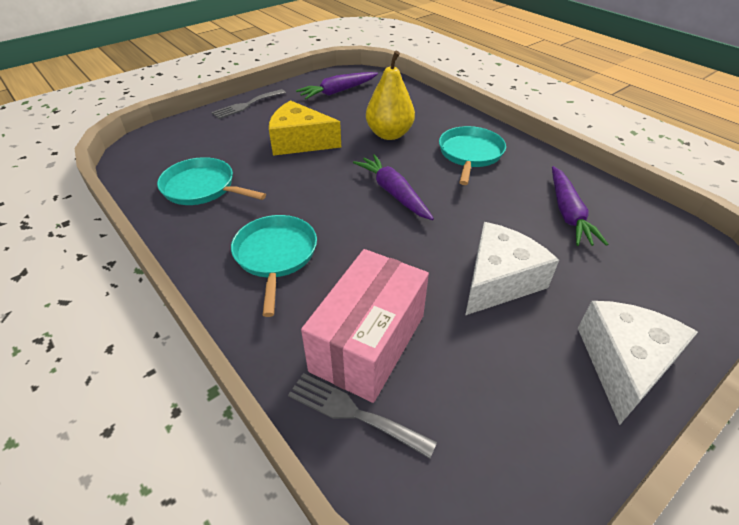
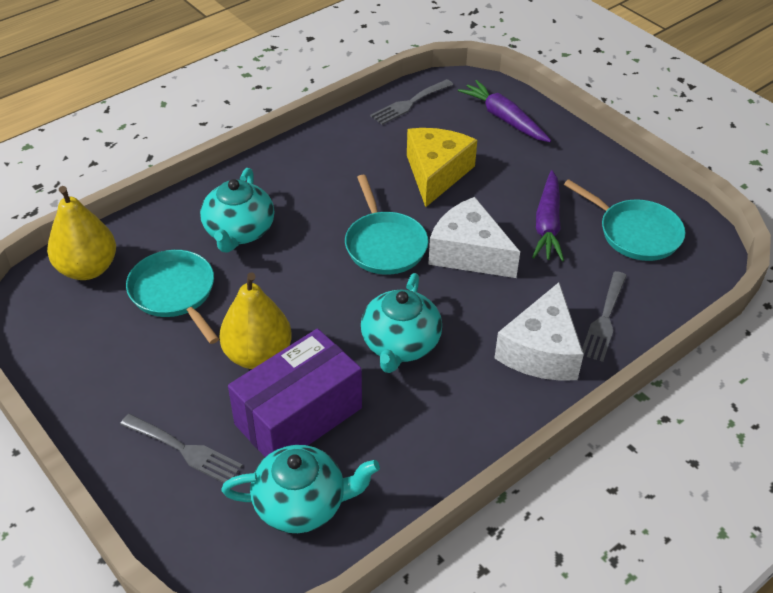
grey fork: 2 -> 3
pink box: 1 -> 0
purple box: 0 -> 1
purple carrot: 3 -> 2
turquoise teapot: 0 -> 3
yellow pear: 1 -> 2

